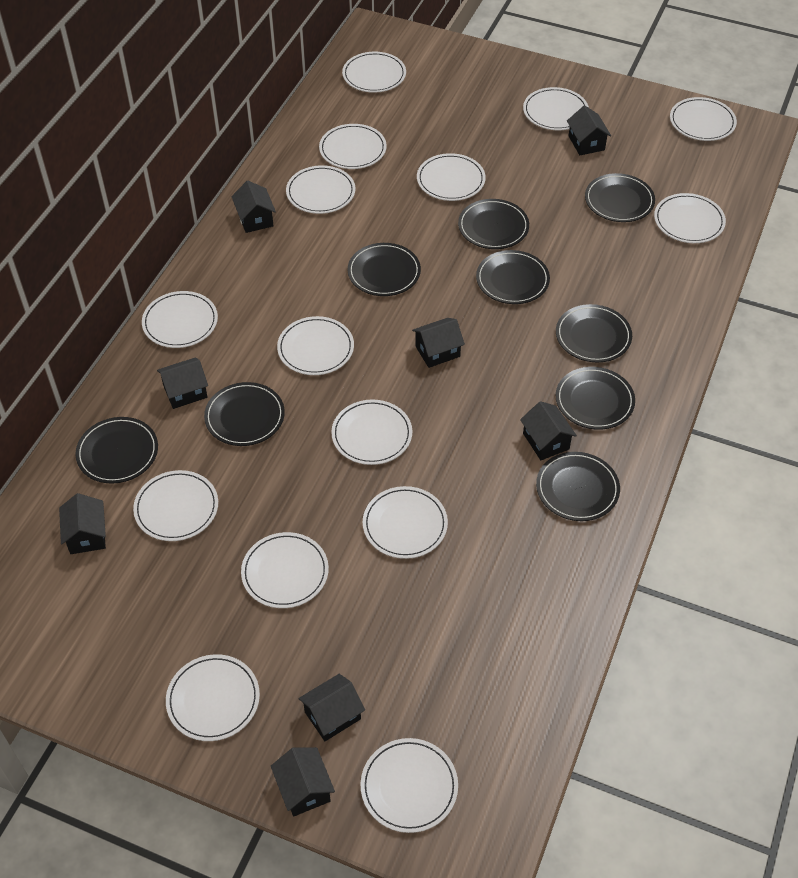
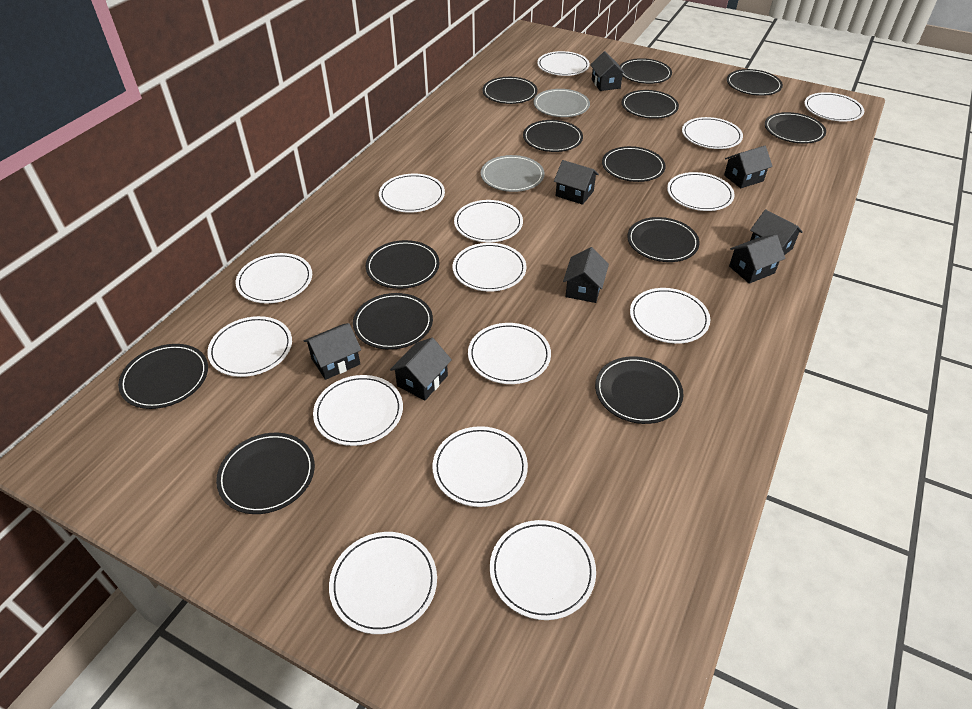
black plate: 9 -> 13
grey plate: 0 -> 2

